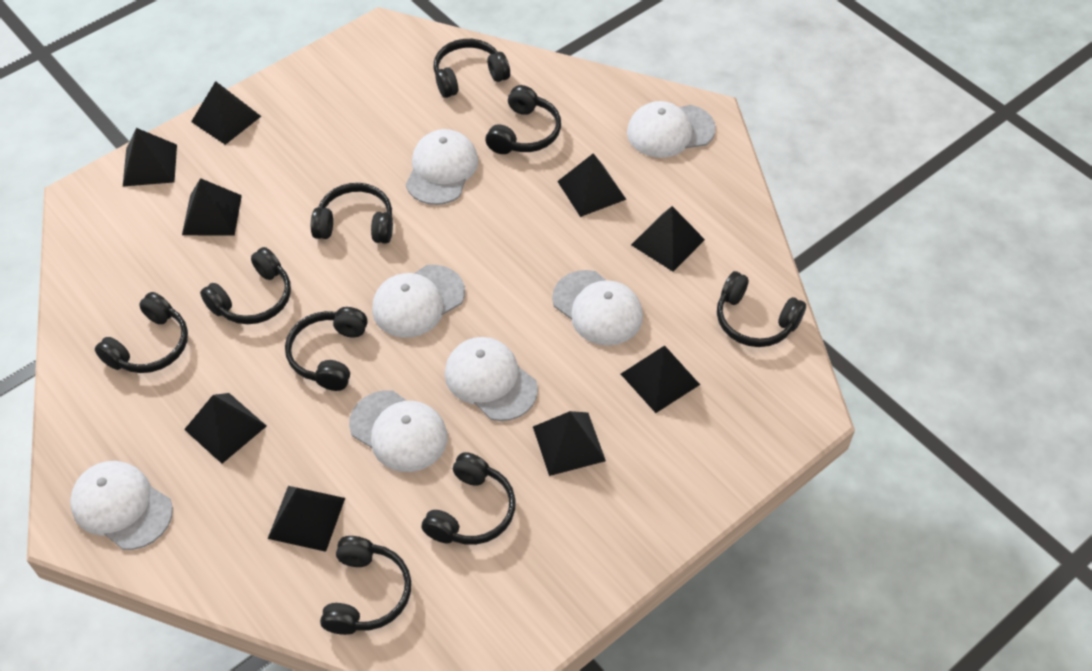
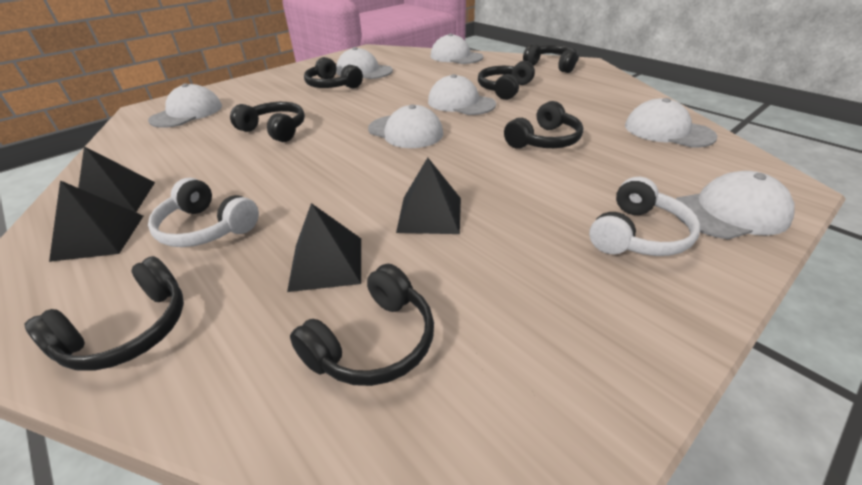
black headphones: 9 -> 7
black pyramid: 9 -> 4
white headphones: 0 -> 2

